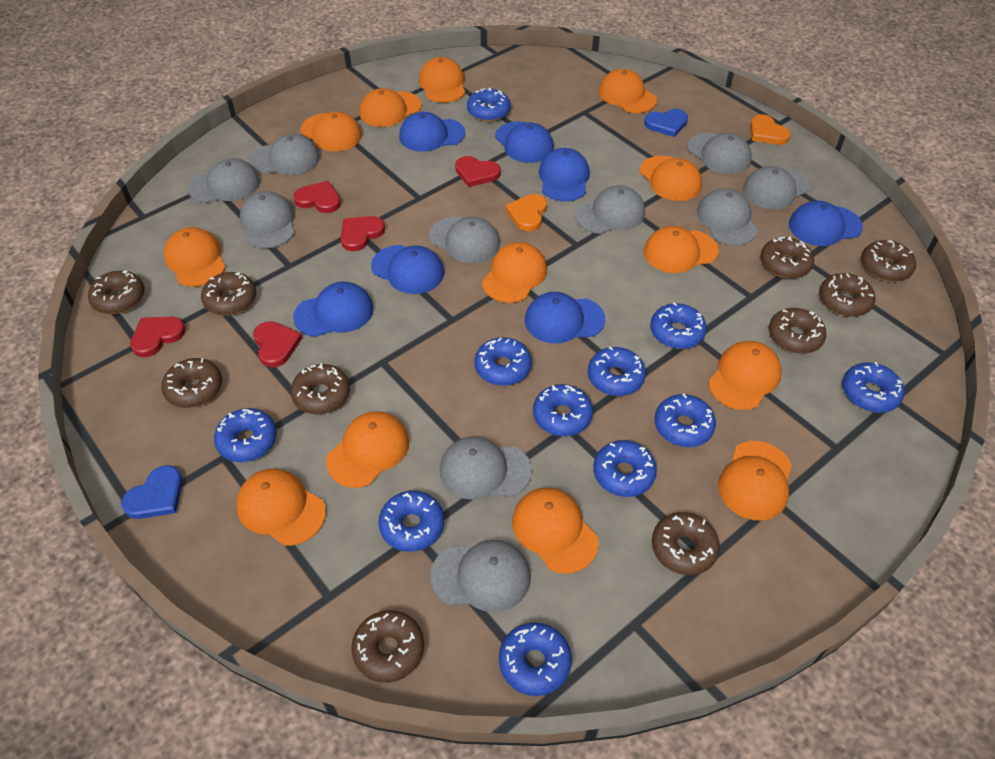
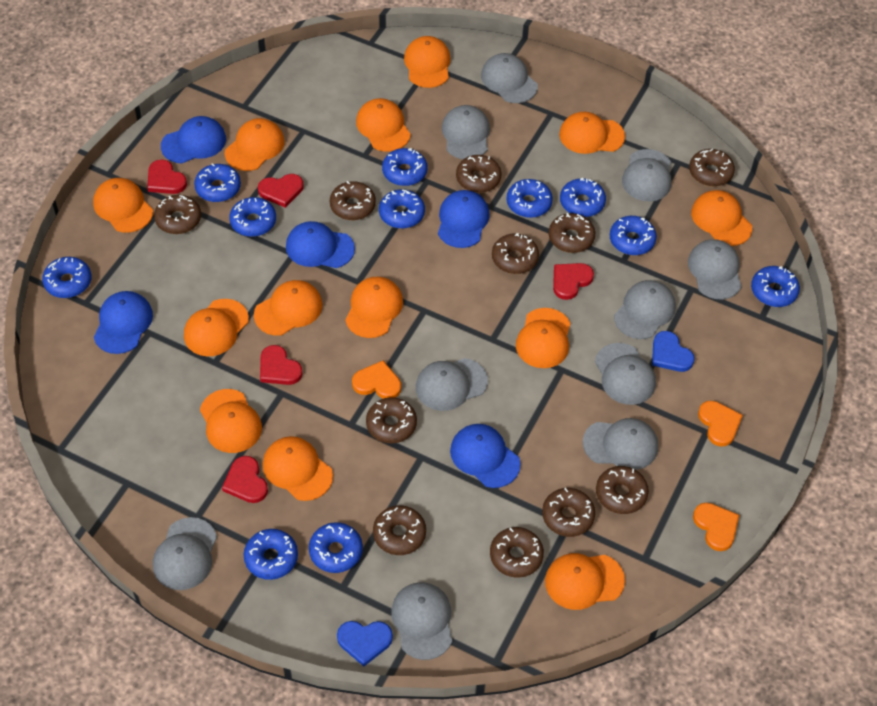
blue cap: 7 -> 5
brown donut: 10 -> 11
orange heart: 2 -> 3

